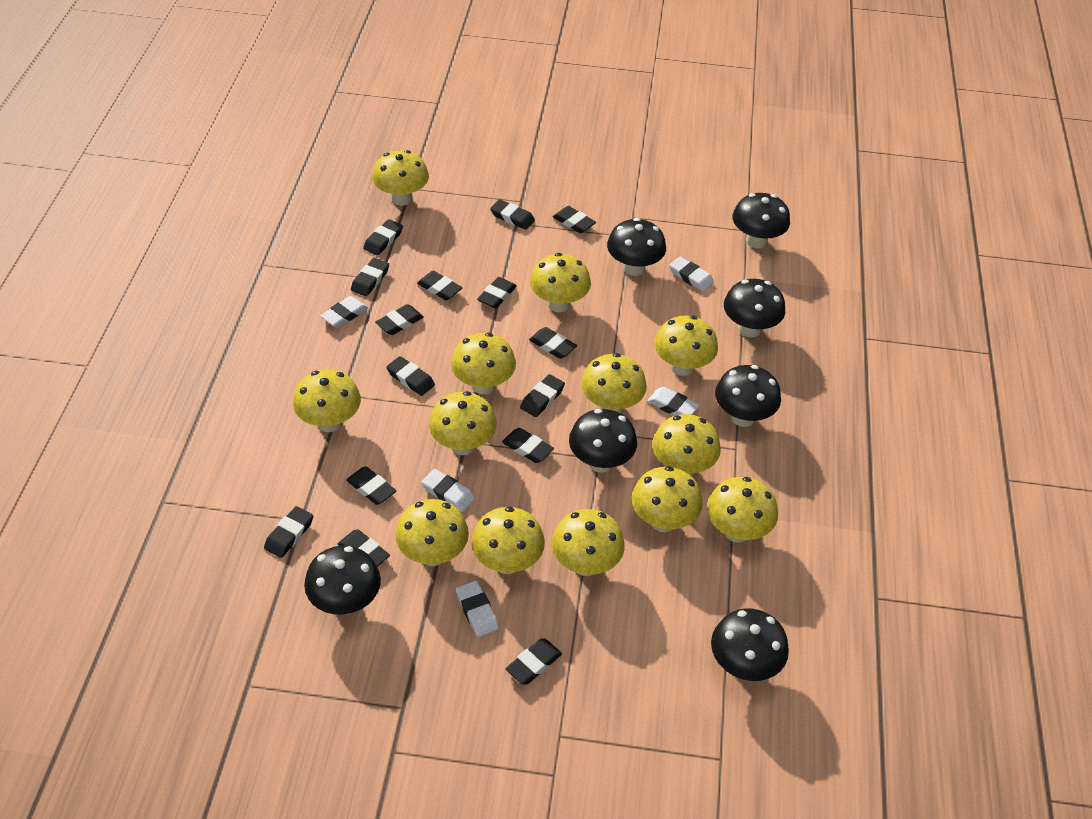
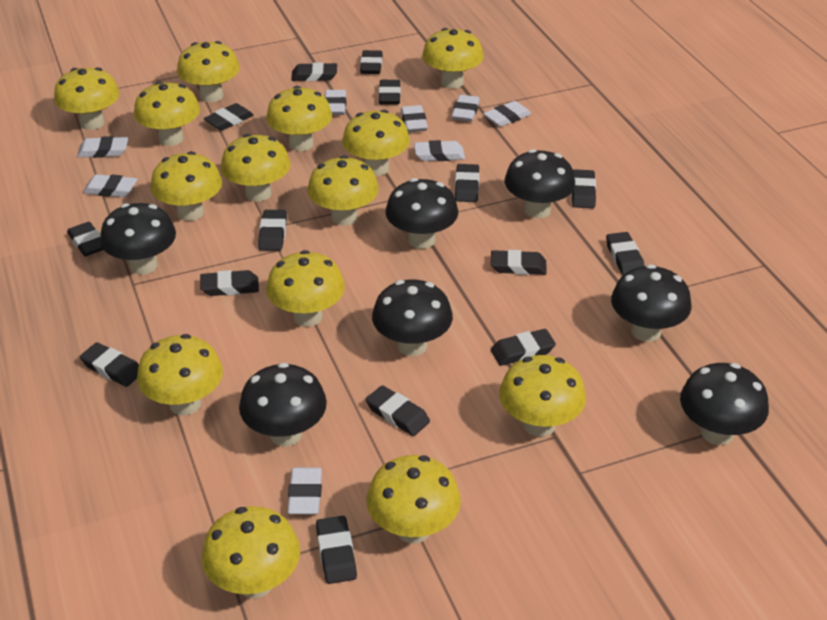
white eraser: 5 -> 8
yellow mushroom: 13 -> 14

